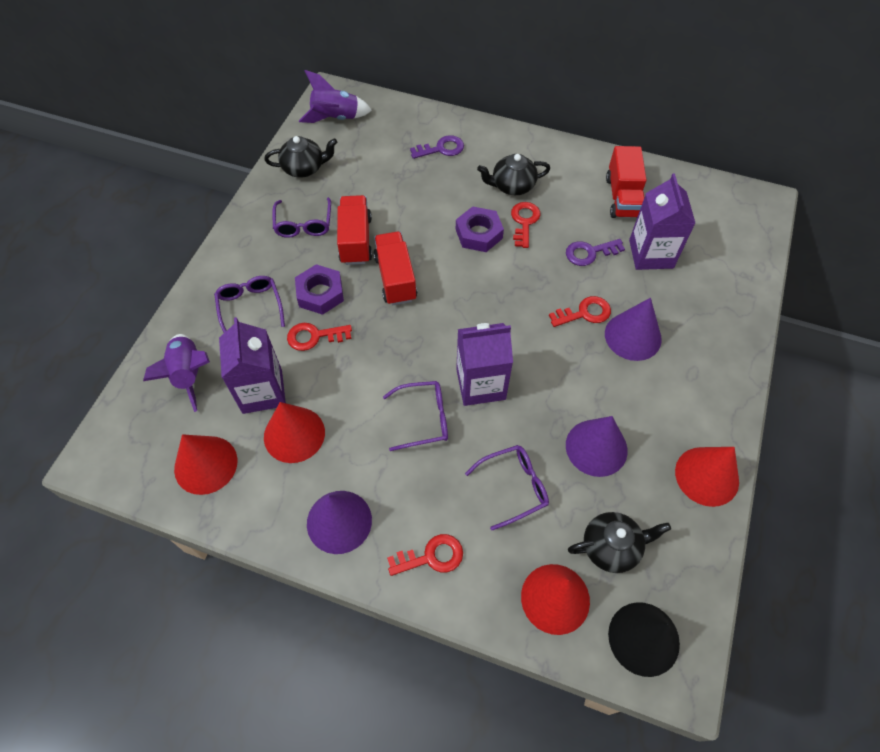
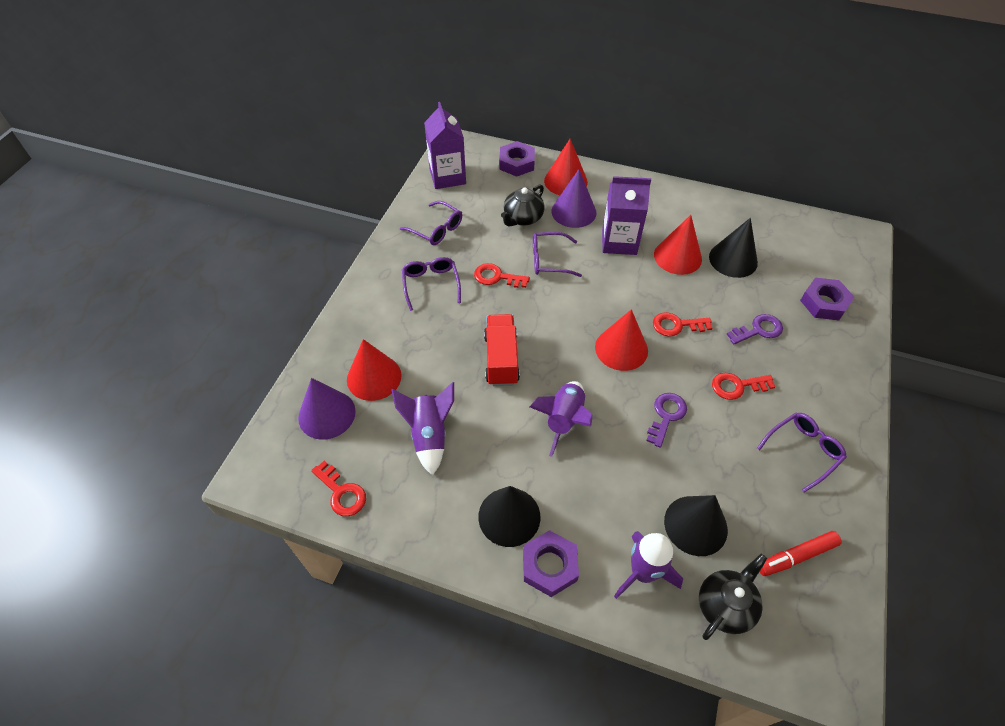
black cone: 1 -> 3
black teapot: 3 -> 2
purple carton: 3 -> 2
purple cone: 3 -> 2
purple nut: 2 -> 3
purple rocket: 2 -> 3
red marker: 0 -> 1
red truck: 3 -> 1

